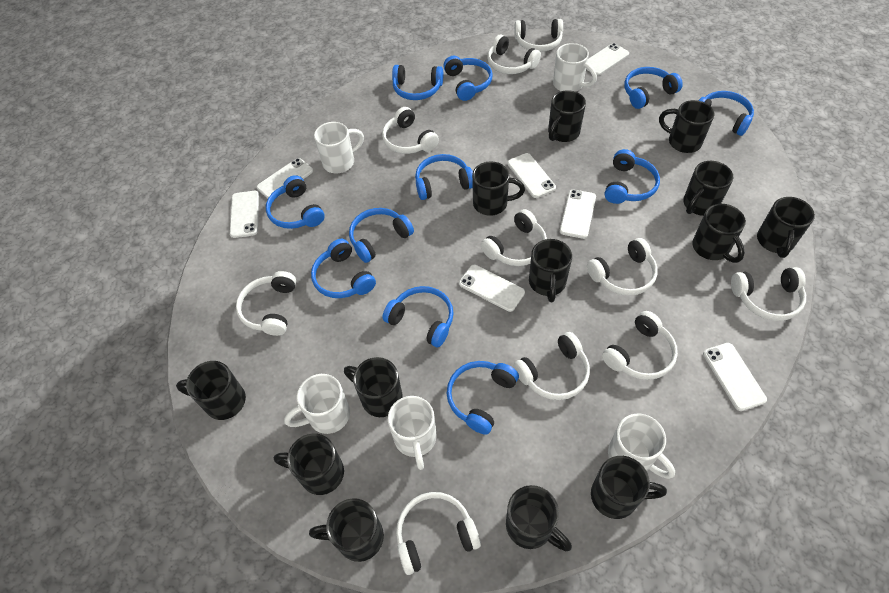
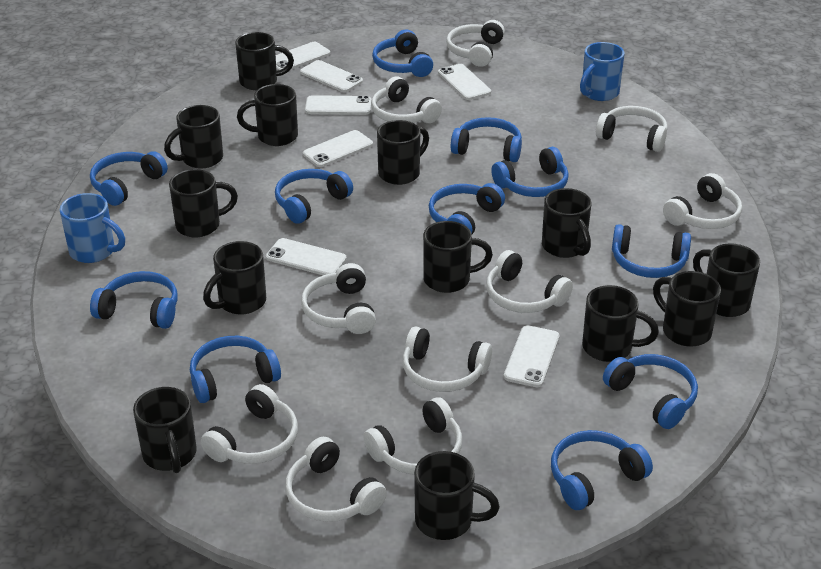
blue mug: 0 -> 2
white mug: 5 -> 0

